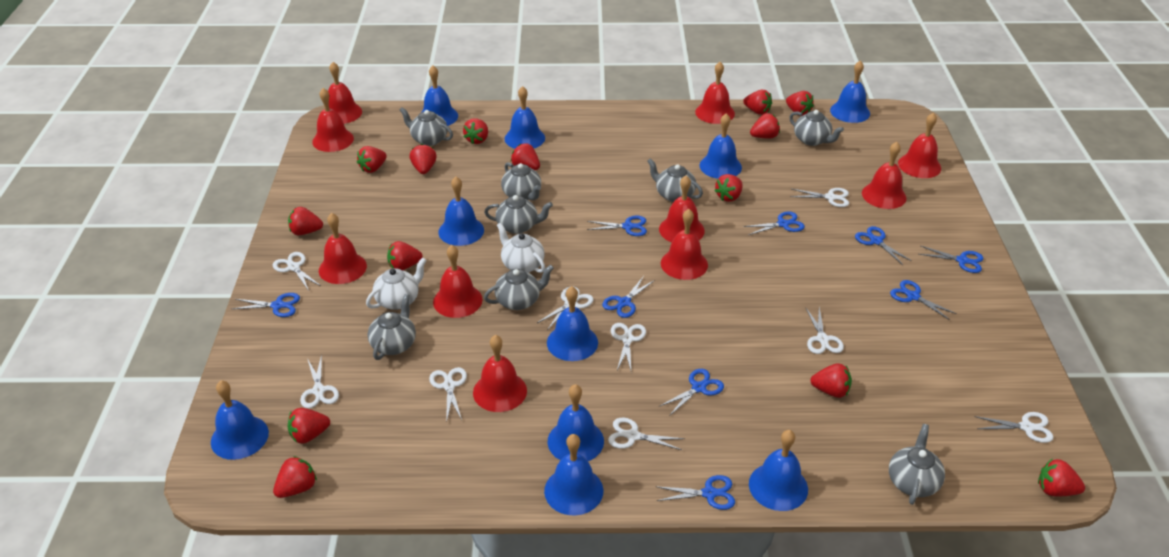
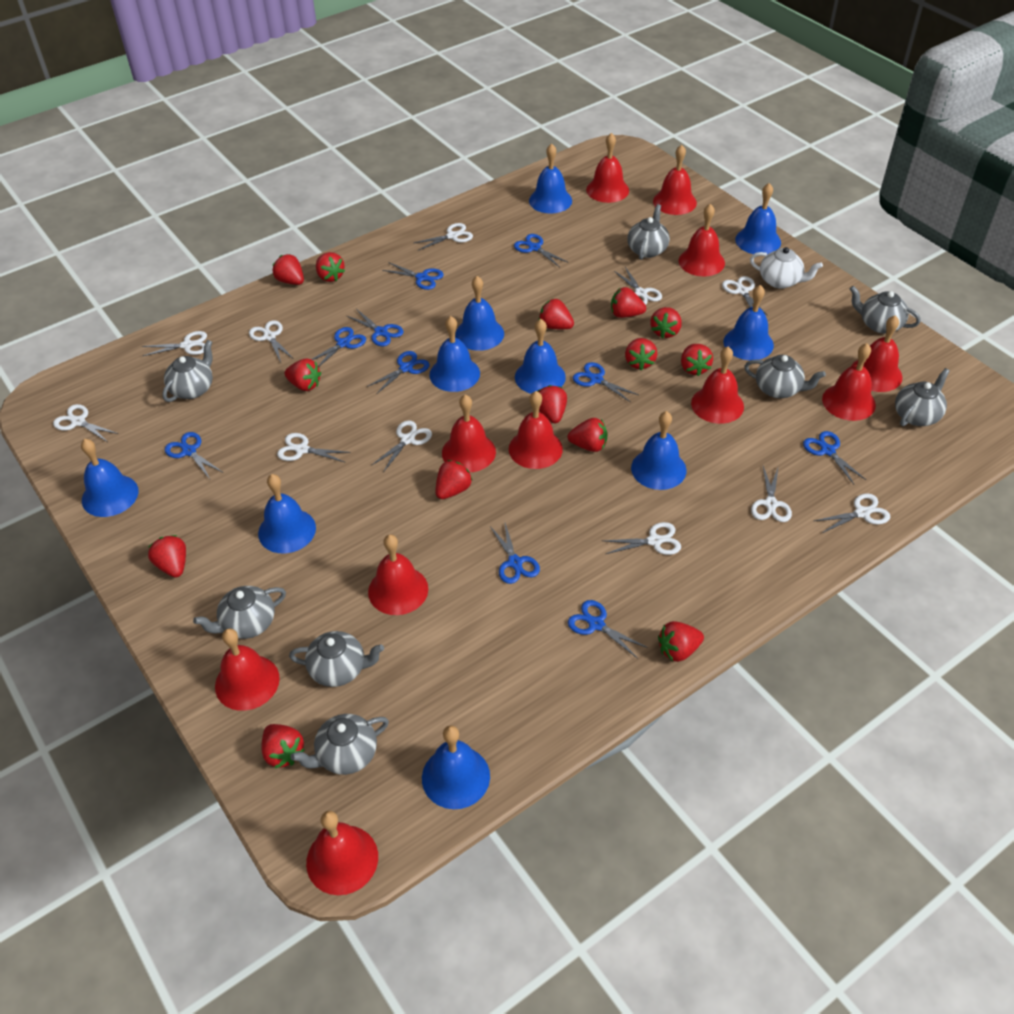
blue scissors: 9 -> 10
red bell: 10 -> 11
white scissors: 9 -> 11
white teapot: 2 -> 1

